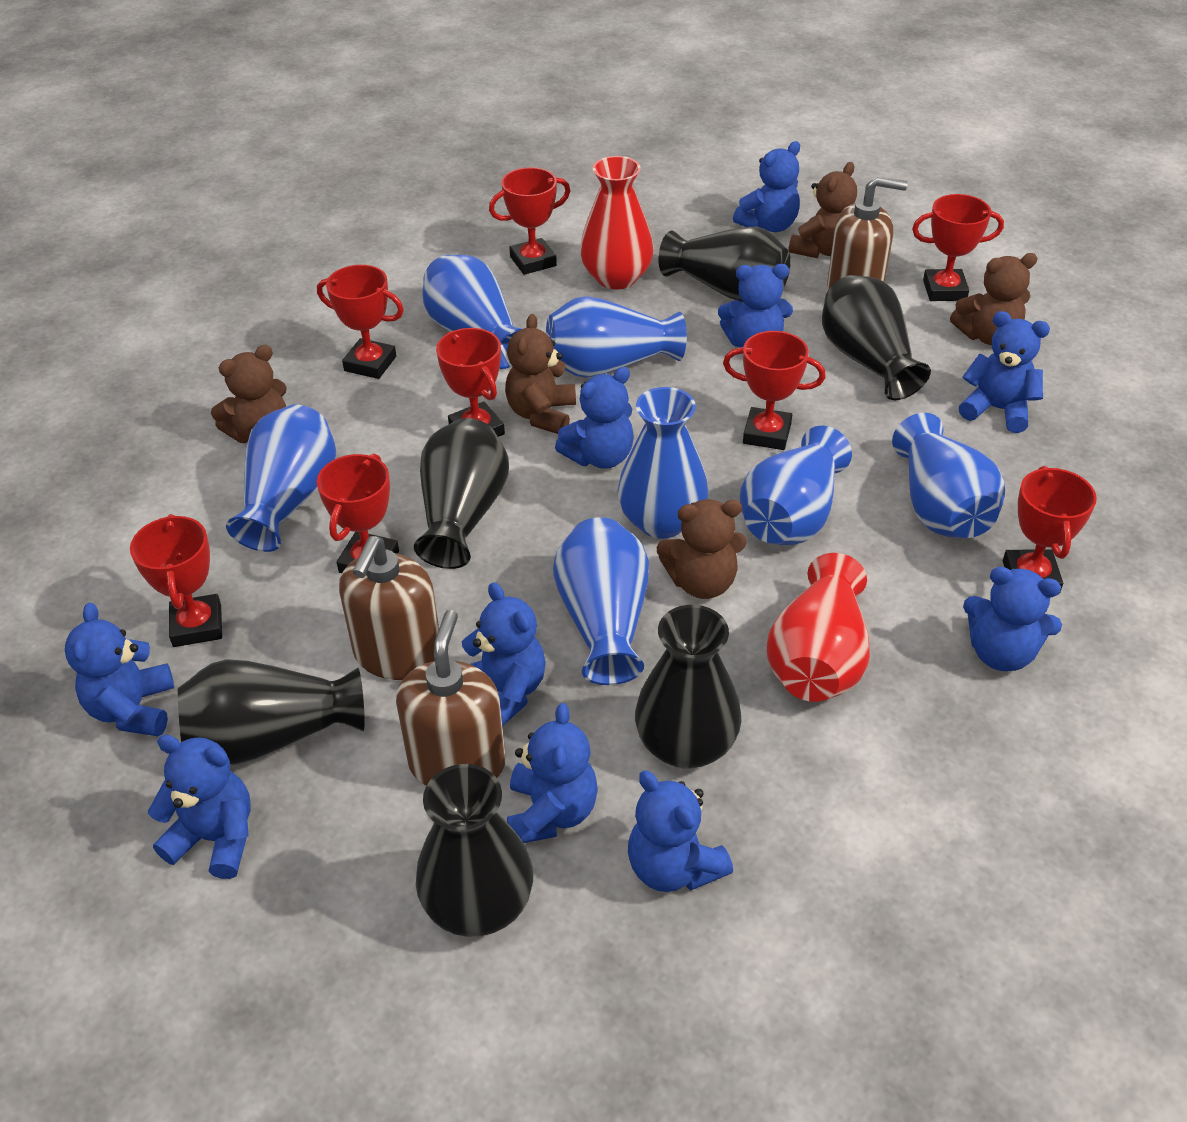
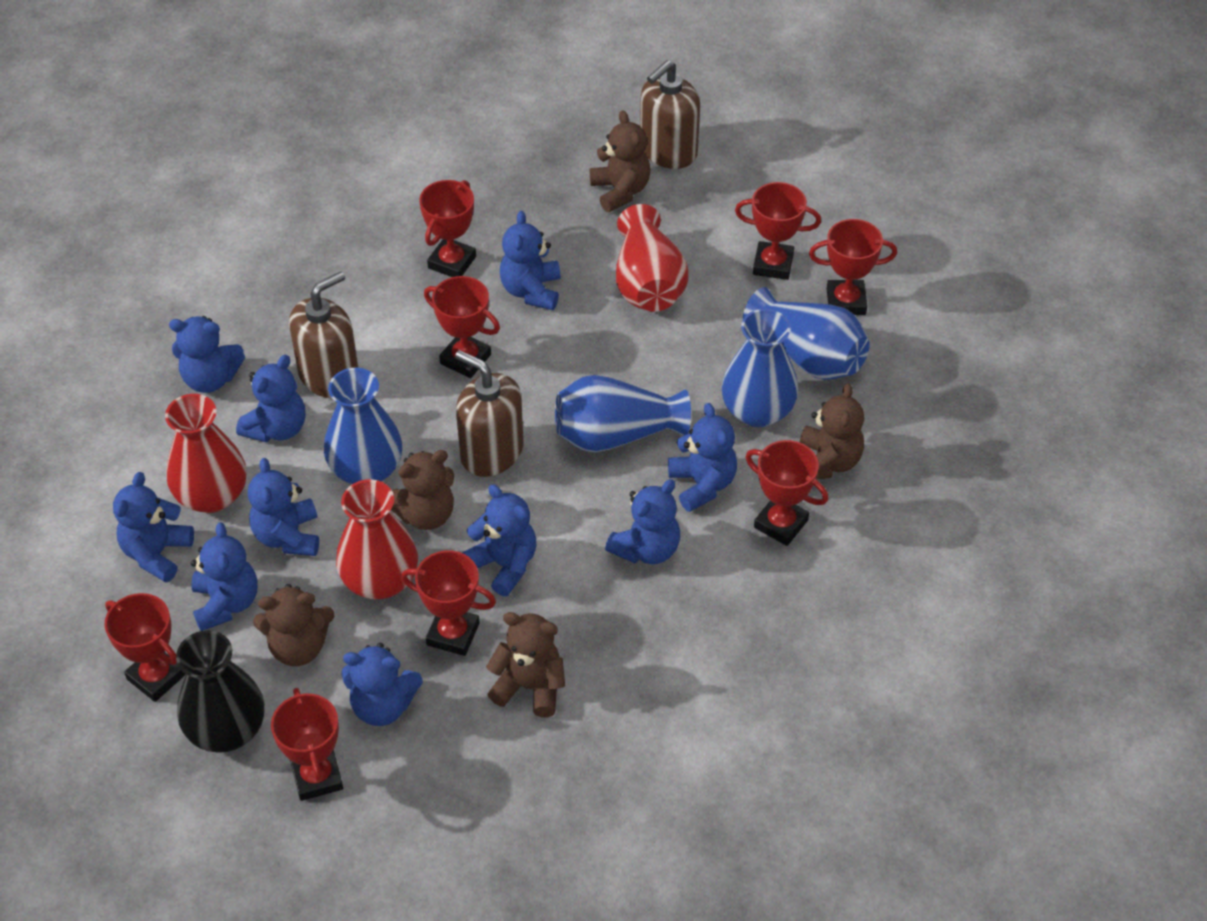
black vase: 6 -> 1
blue vase: 7 -> 4
red vase: 2 -> 3

